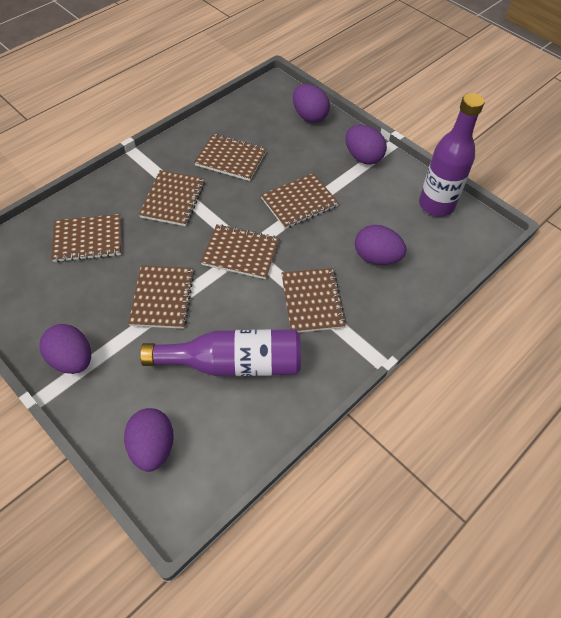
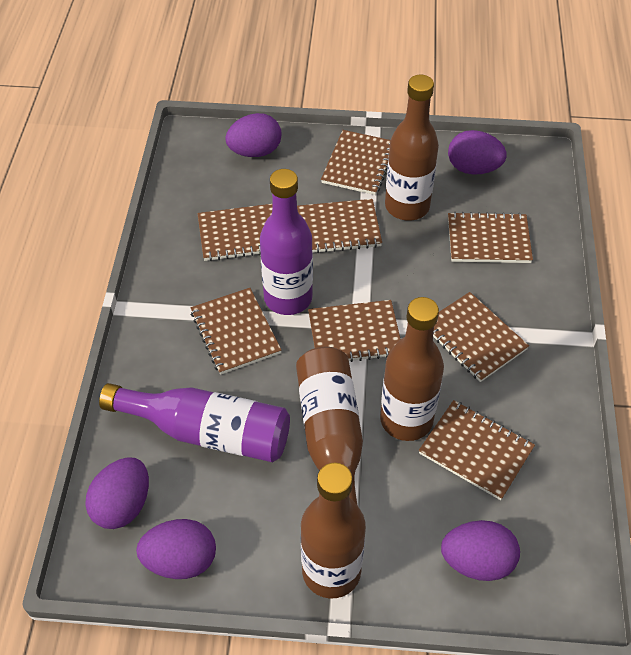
brown bottle: 0 -> 4
brown notebook: 7 -> 8

